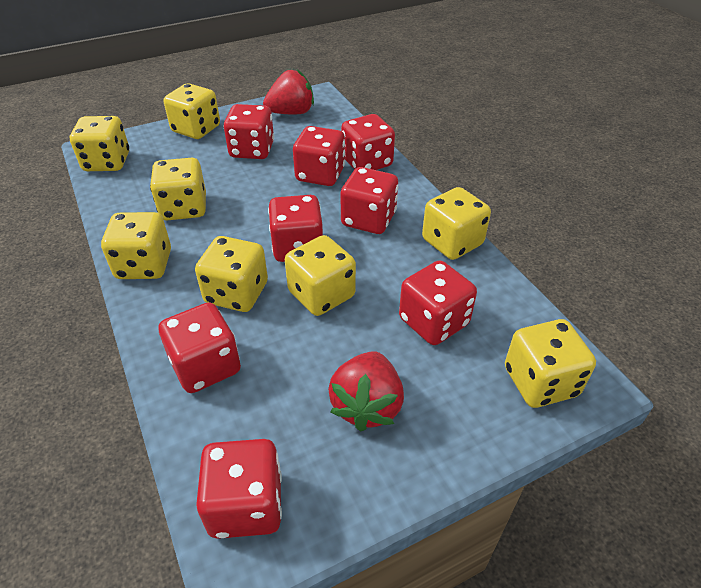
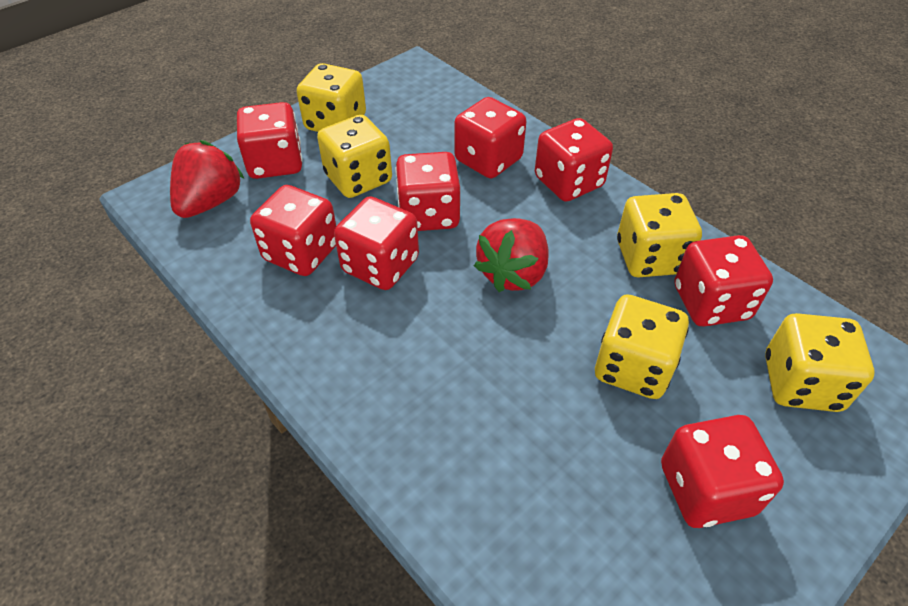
yellow dice: 8 -> 5

